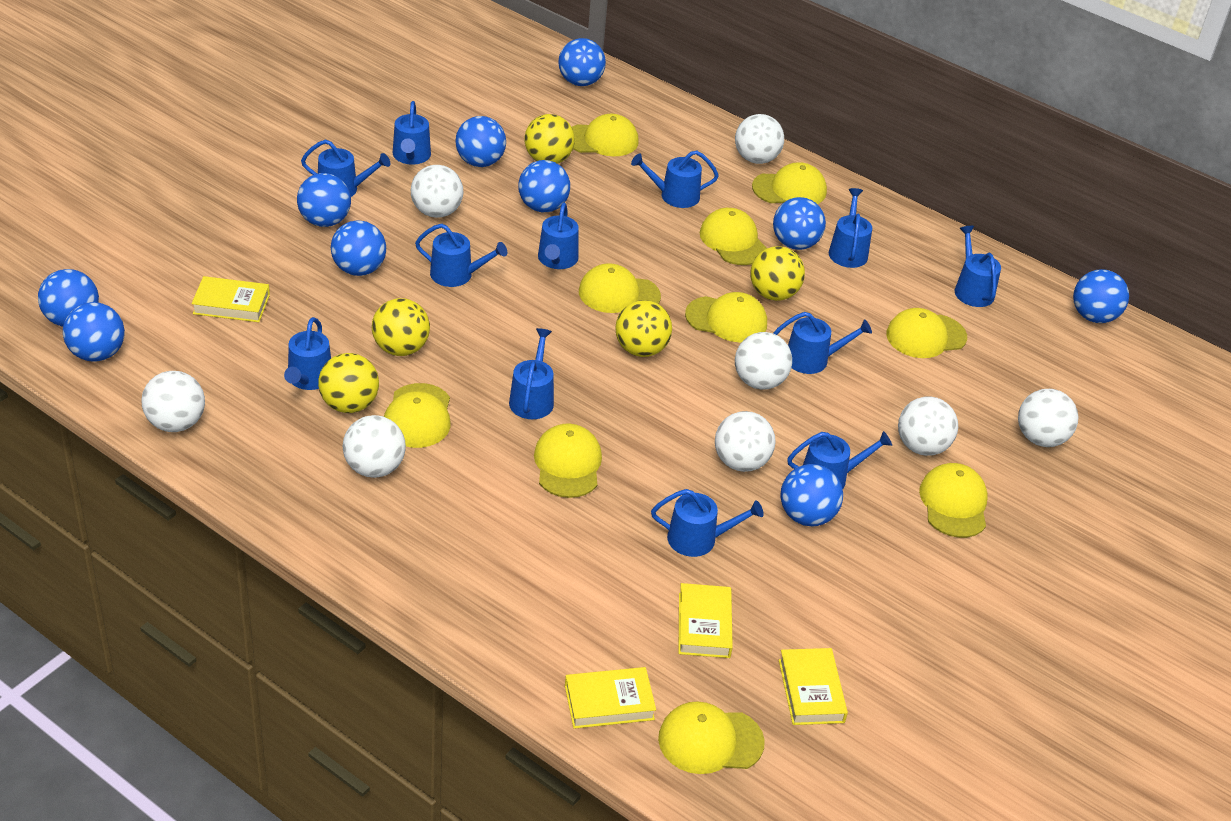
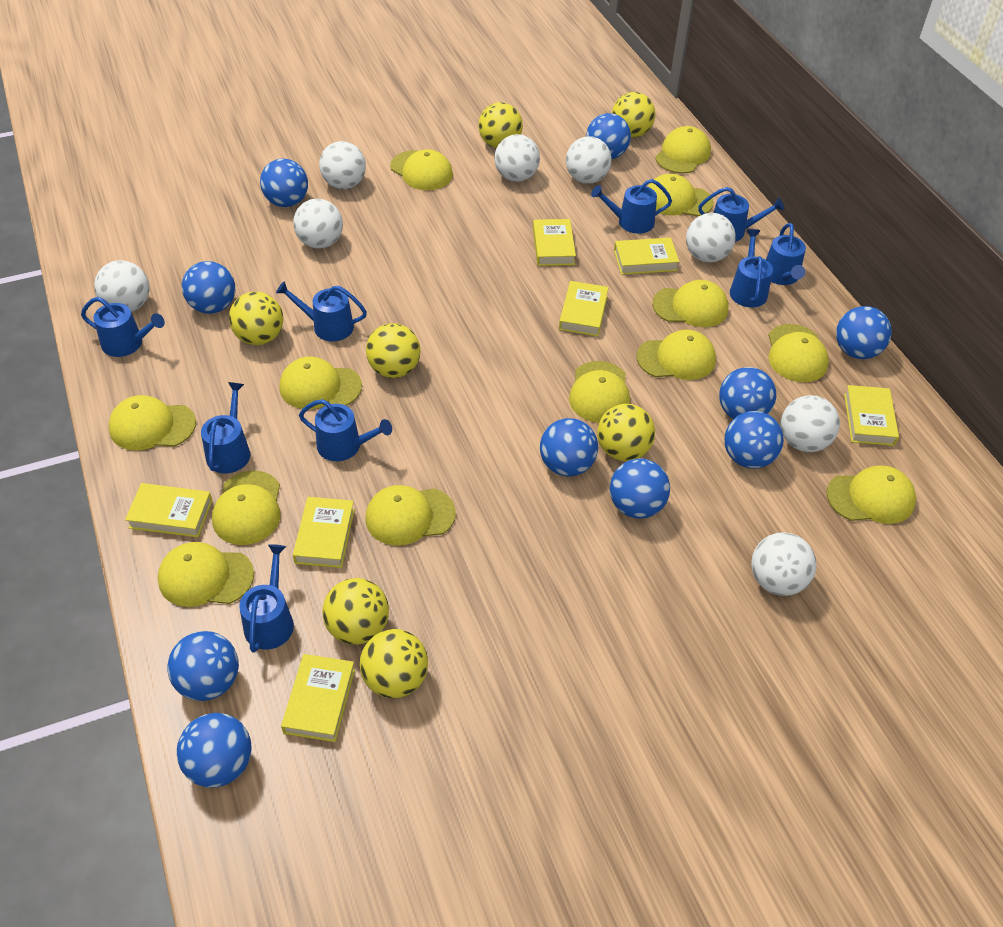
blue watering can: 12 -> 9
yellow ball: 5 -> 7
yellow book: 4 -> 7
yellow cap: 10 -> 13

